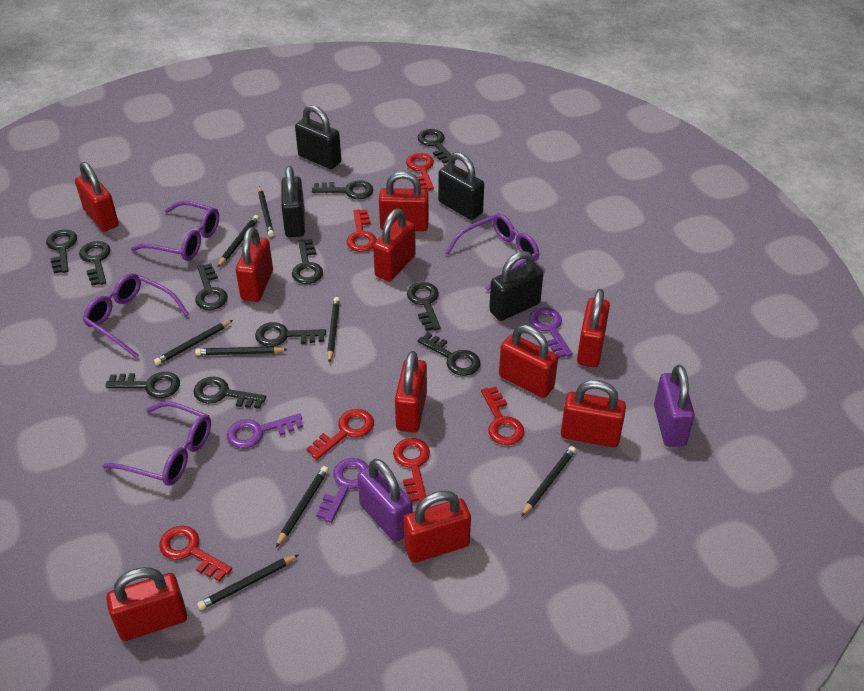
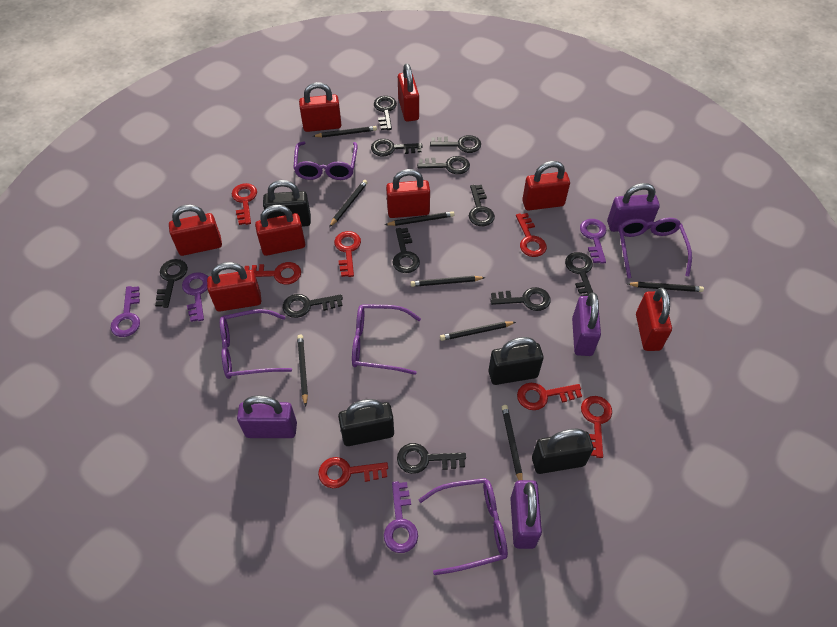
purple glasses: 4 -> 5
purple key: 3 -> 4
purple padlock: 2 -> 4
red key: 6 -> 7
red padlock: 10 -> 8

